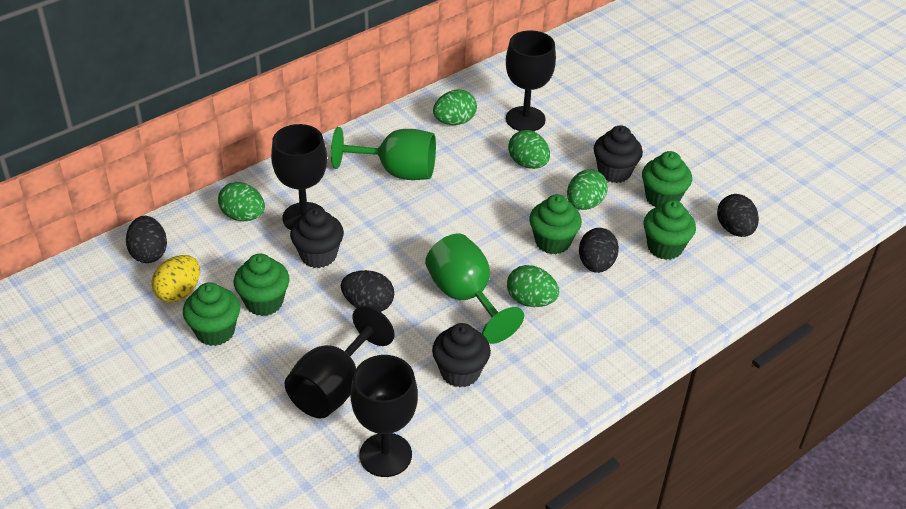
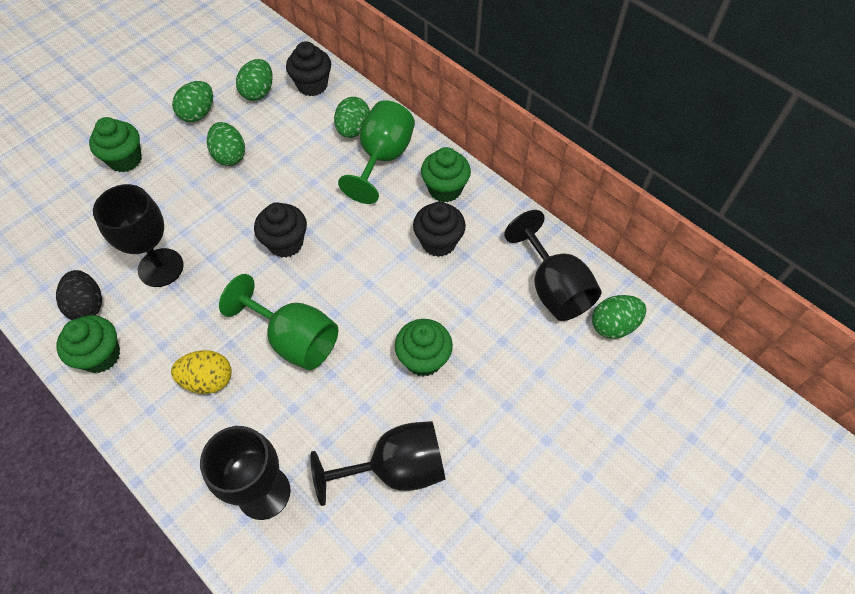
black egg: 4 -> 1
green cupcake: 5 -> 4

